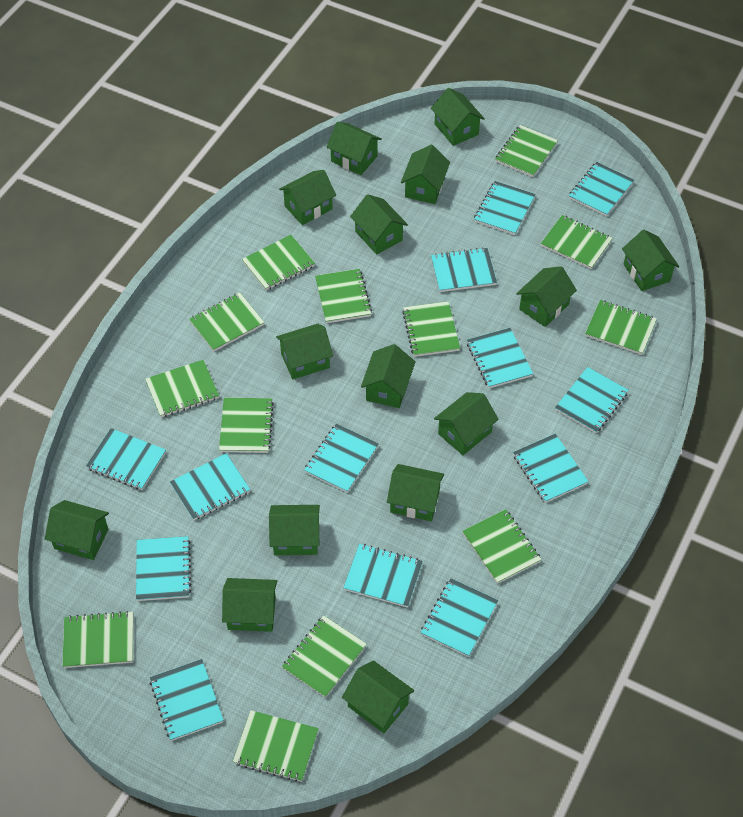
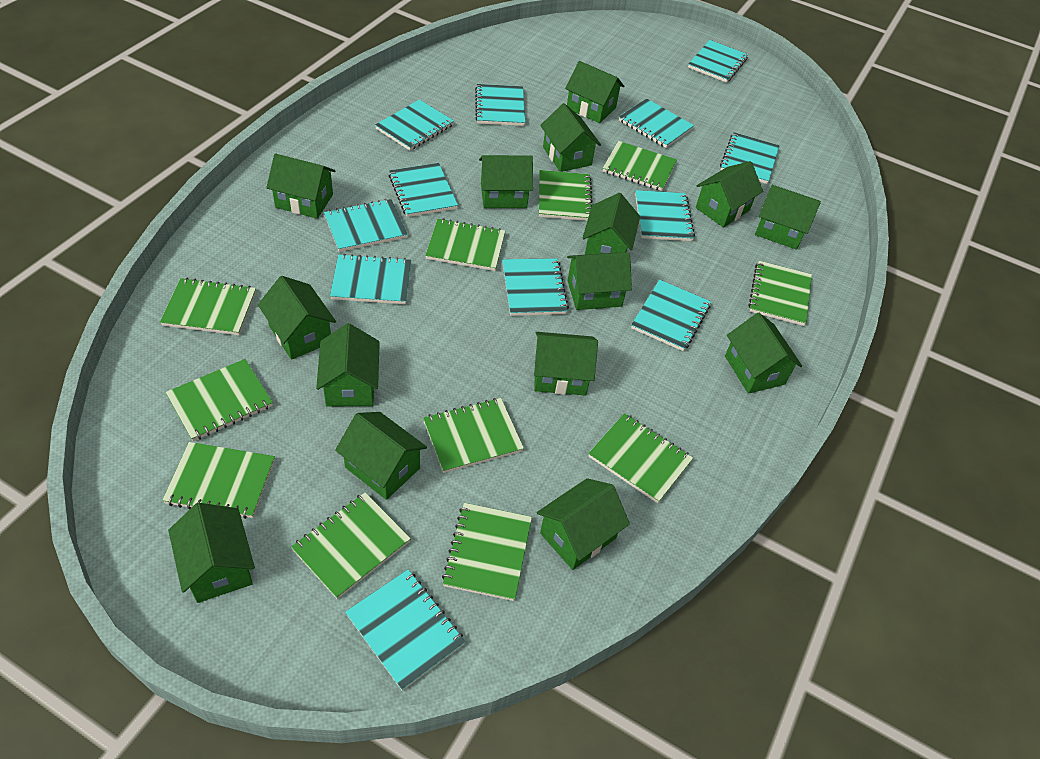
green notebook: 13 -> 11
turquoise notebook: 13 -> 12

